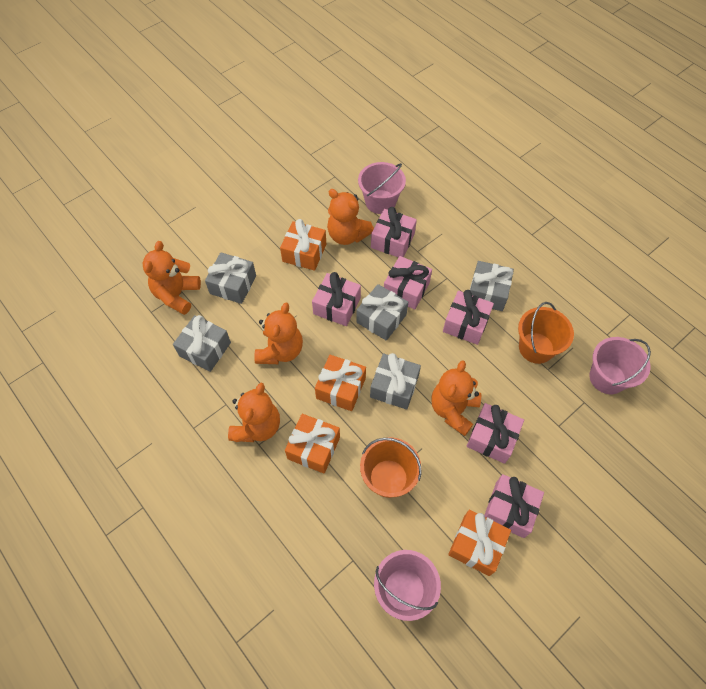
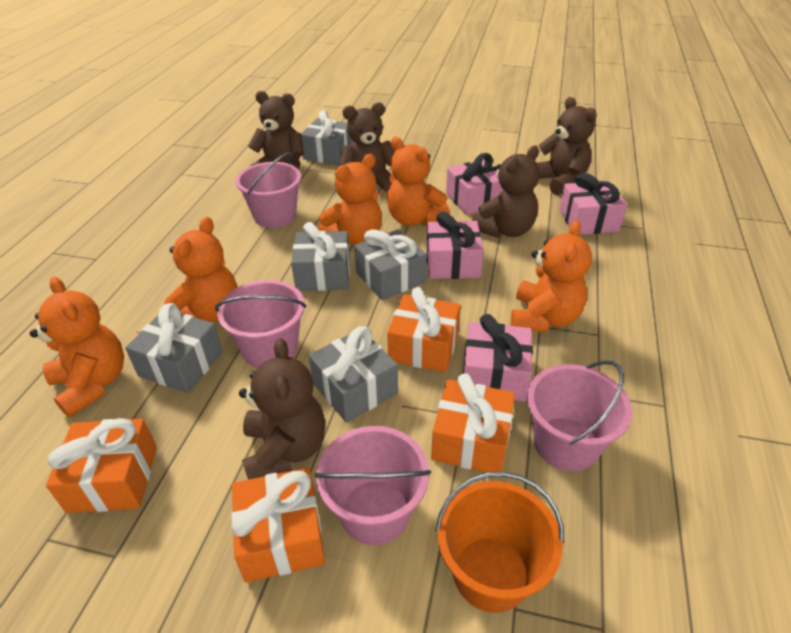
brown teddy bear: 0 -> 5
orange bucket: 2 -> 1
pink bucket: 3 -> 4
pink gift: 6 -> 4

